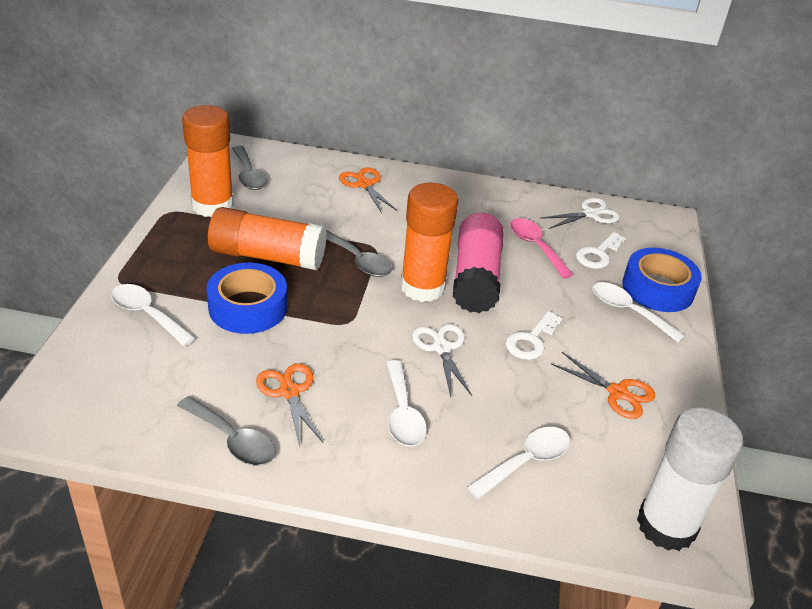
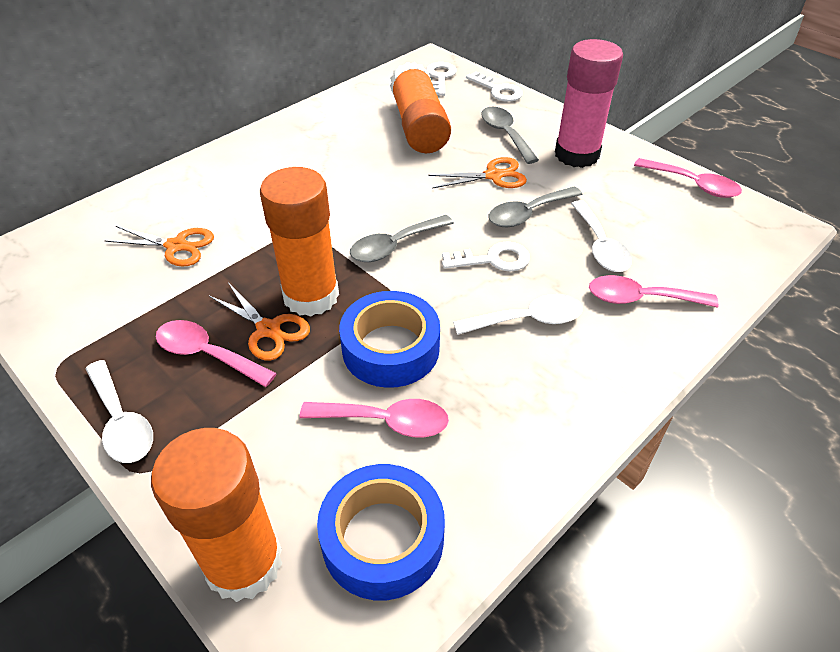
pink spoon: 1 -> 4
white glue stick: 1 -> 0
white key: 2 -> 3
white scissors: 2 -> 0
white spoon: 4 -> 3

